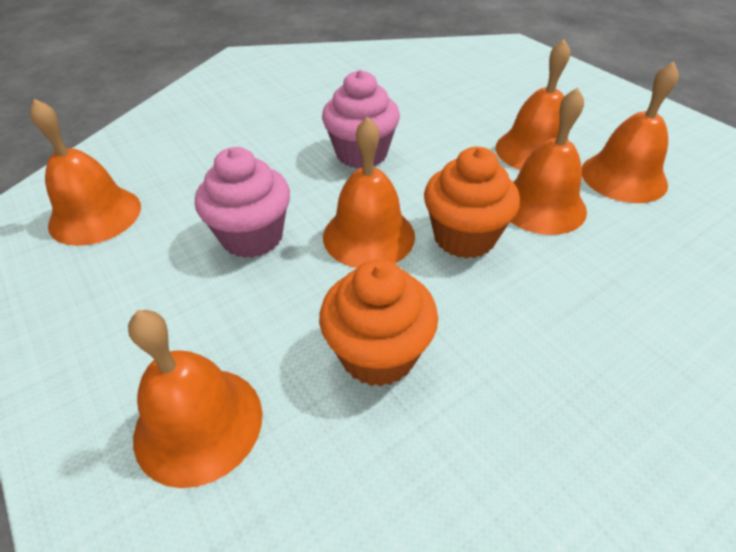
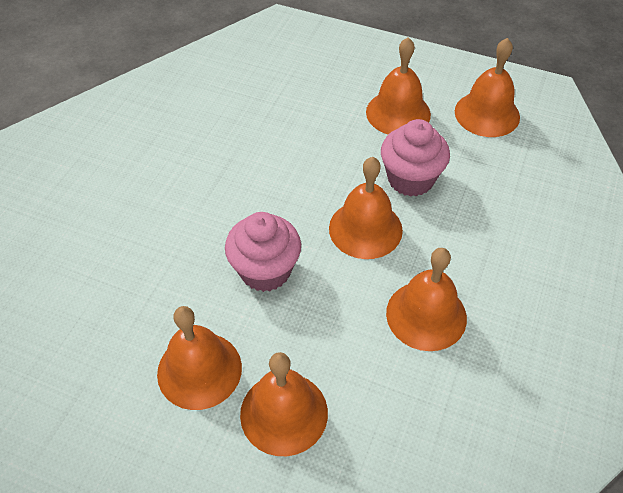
orange cupcake: 2 -> 0

